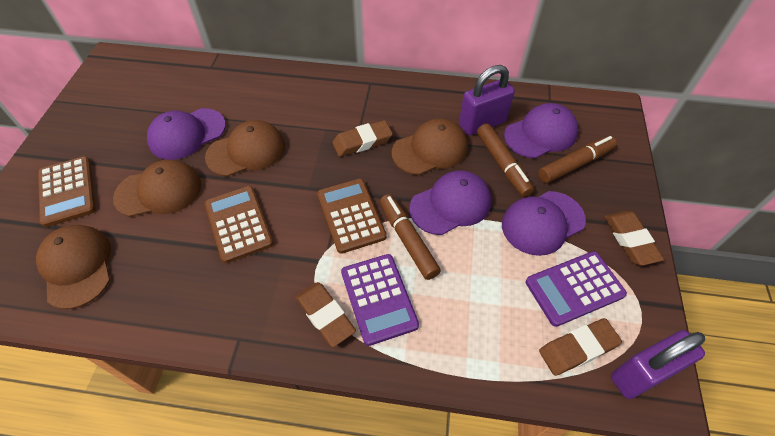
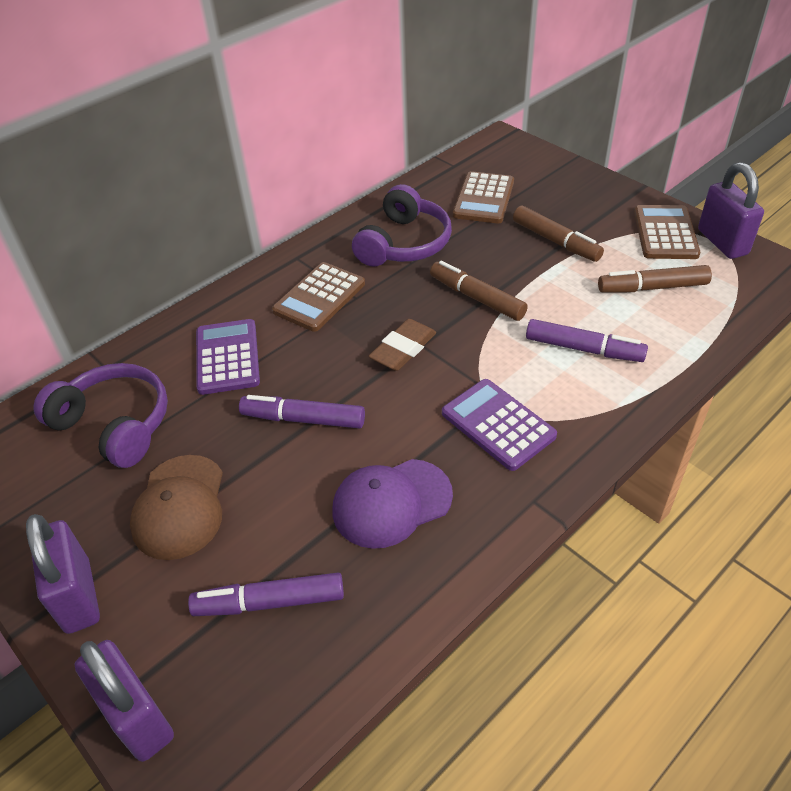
brown cap: 4 -> 1
brown eraser: 4 -> 1
purple cap: 4 -> 1
purple headphones: 0 -> 2
purple marker: 0 -> 3
purple padlock: 2 -> 3

